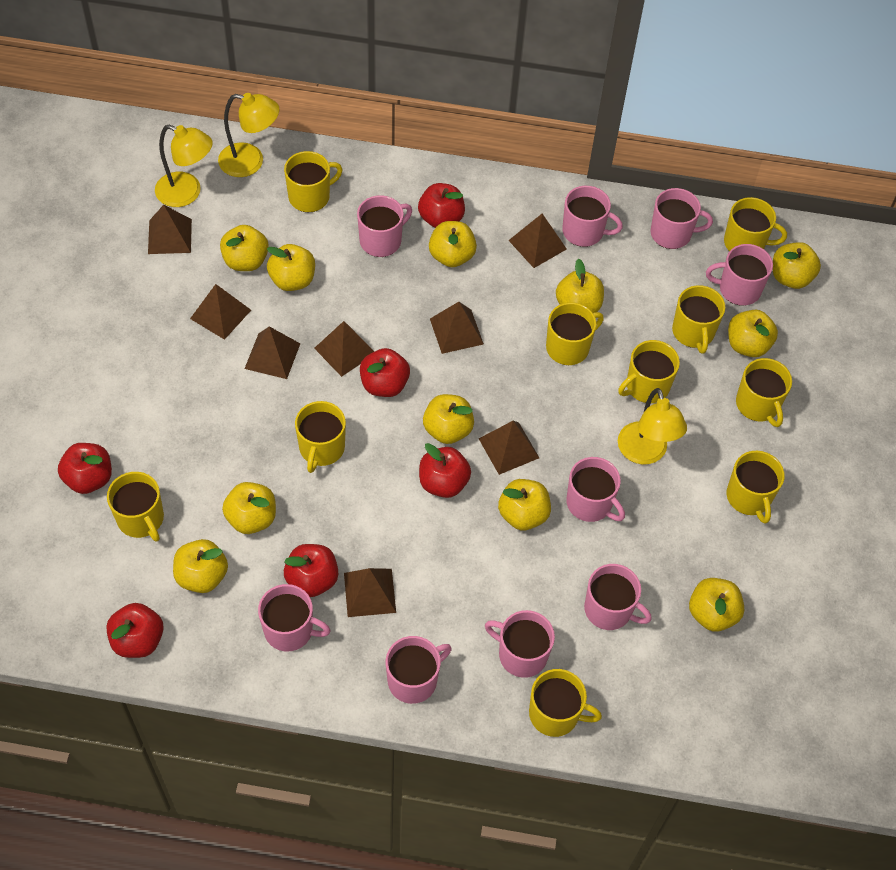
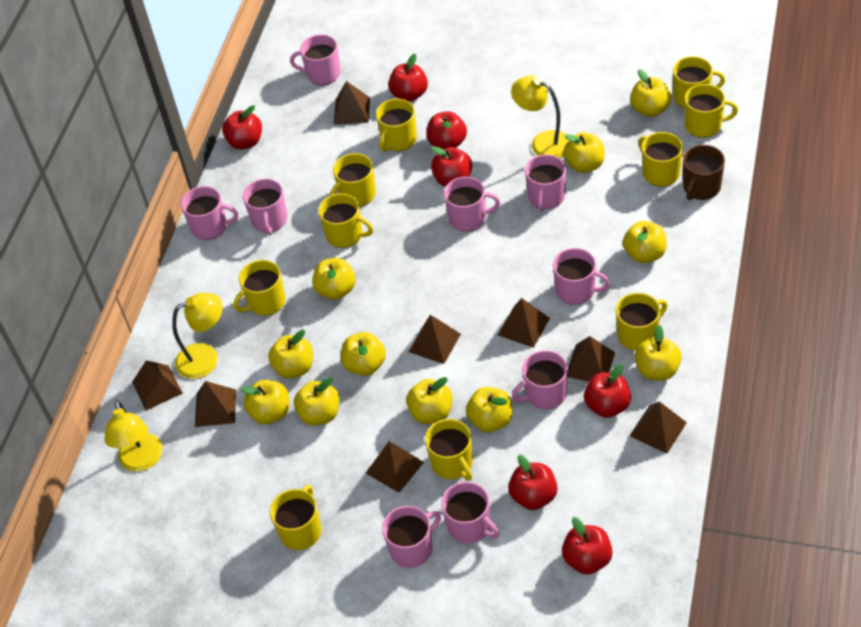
brown mug: 0 -> 1
red apple: 6 -> 7

